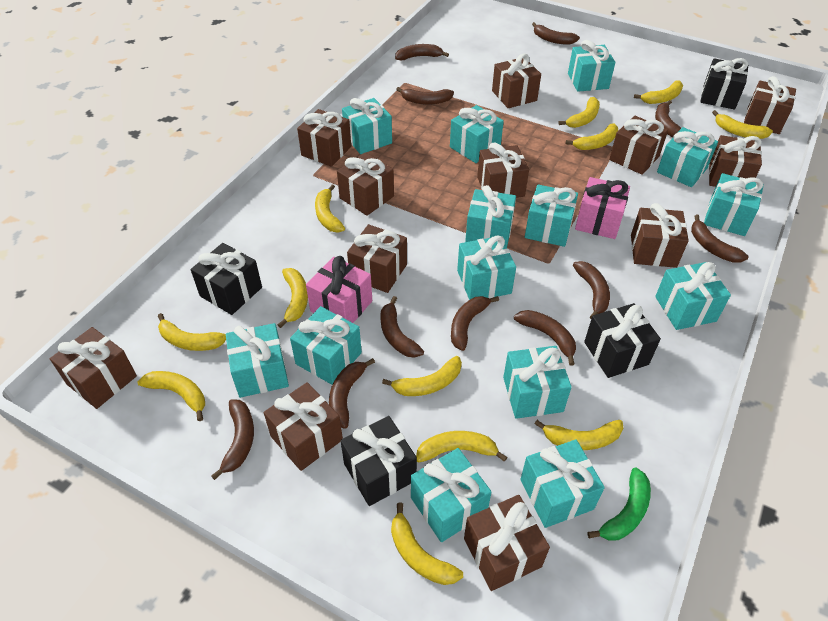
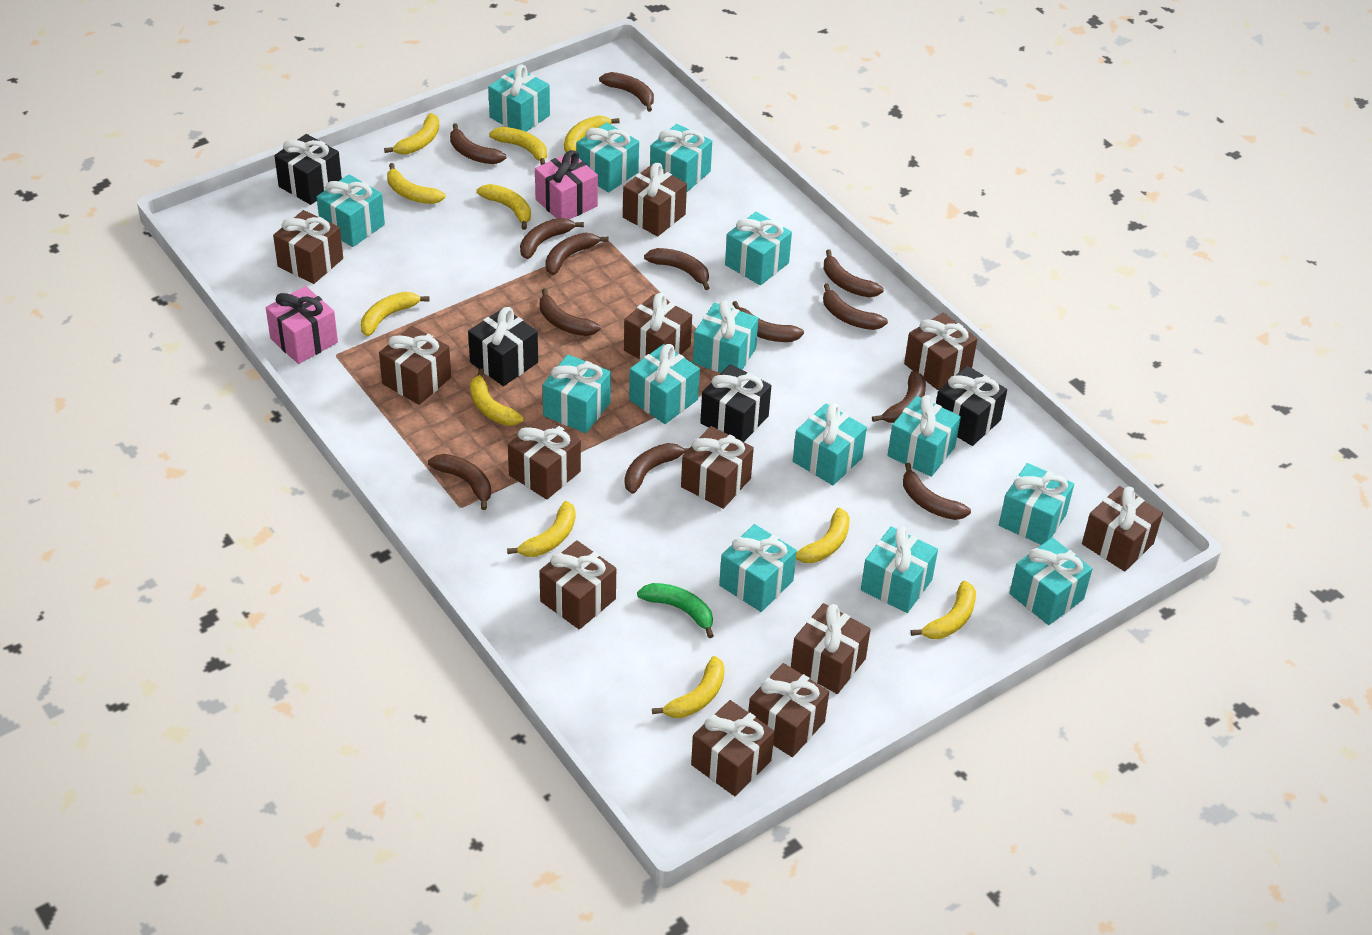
brown banana: 11 -> 13
yellow banana: 12 -> 11

